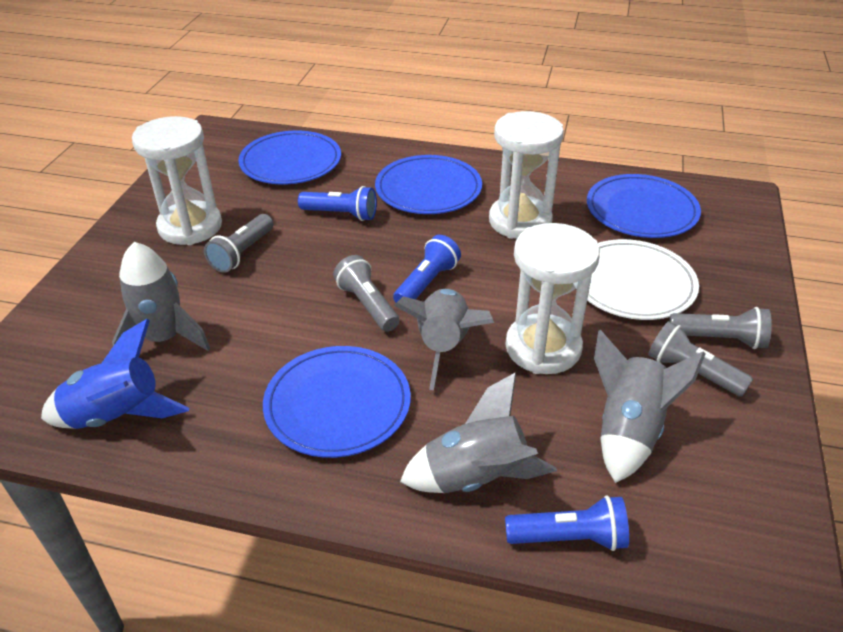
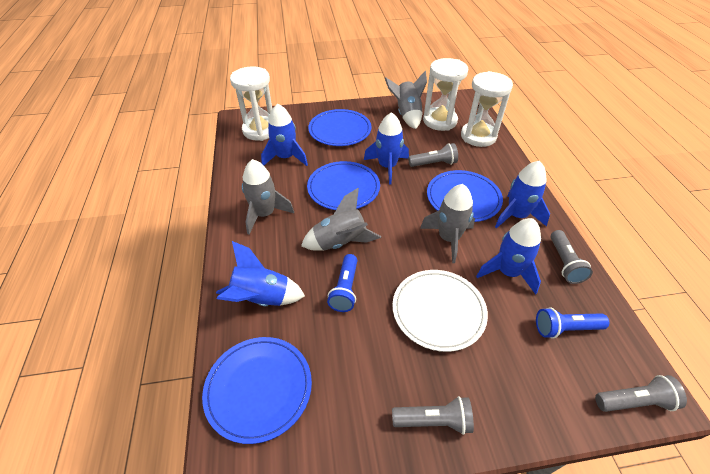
blue flashlight: 3 -> 2
blue rocket: 1 -> 5

